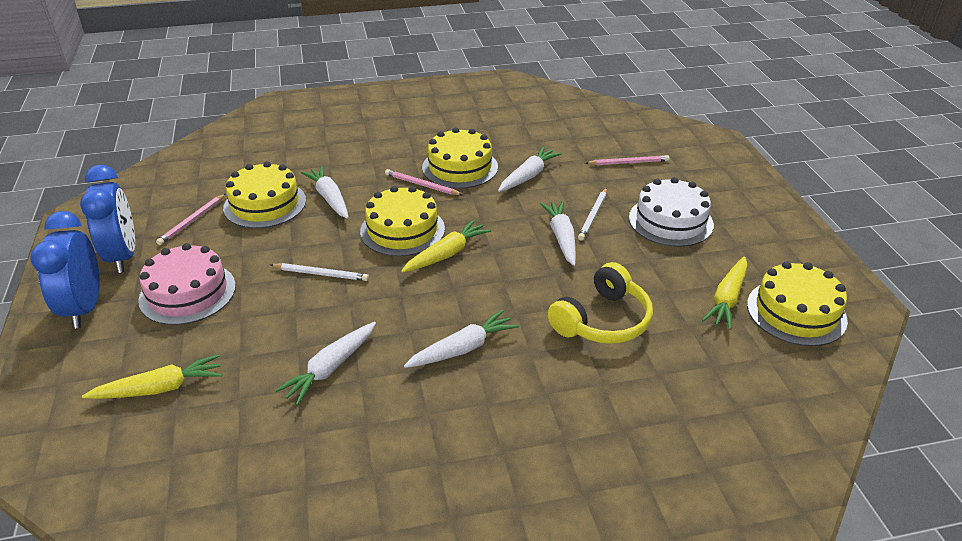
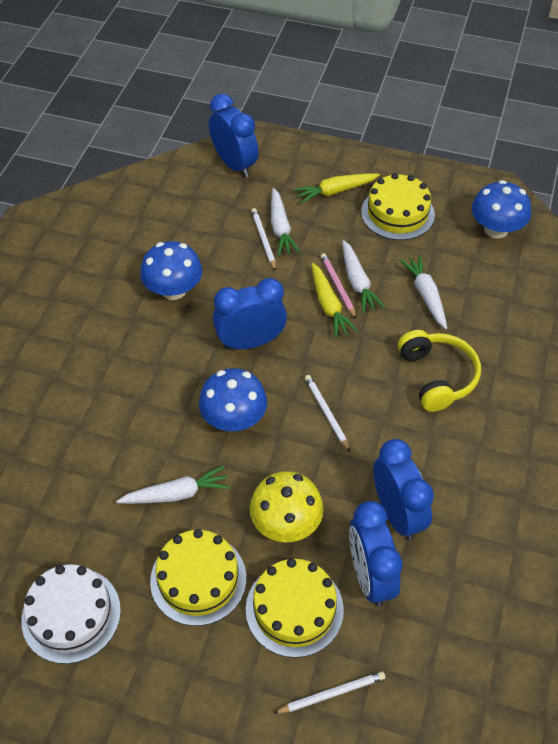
blue clock: 2 -> 4
blue mushroom: 0 -> 3
pink cake: 1 -> 0
pink pencil: 3 -> 1
white carrot: 5 -> 4
white pencil: 2 -> 3
yellow cake: 4 -> 3
yellow carrot: 3 -> 2
yellow mushroom: 0 -> 1

